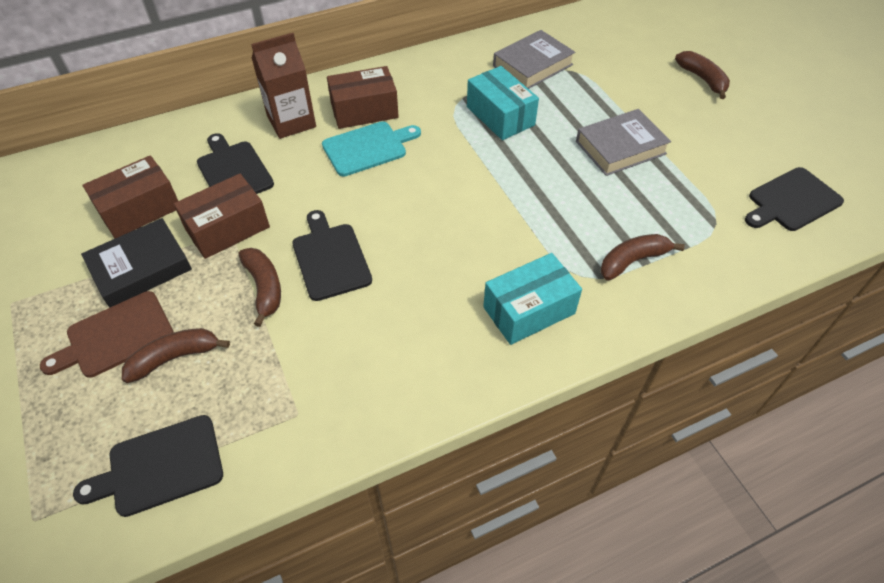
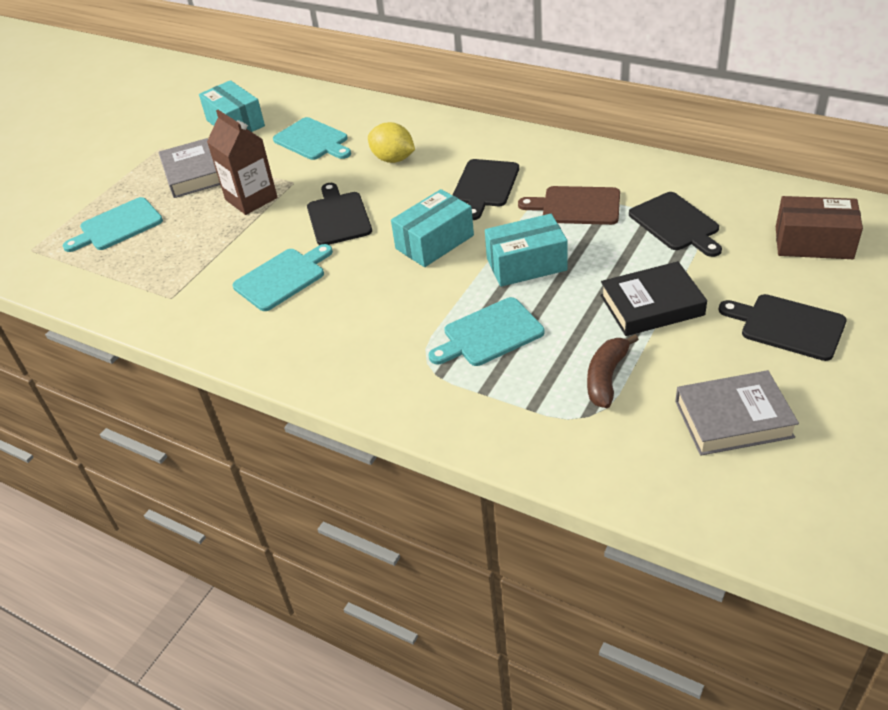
brown banana: 4 -> 1
brown box: 3 -> 1
turquoise box: 2 -> 3
turquoise cutting board: 1 -> 4
yellow lemon: 0 -> 1

